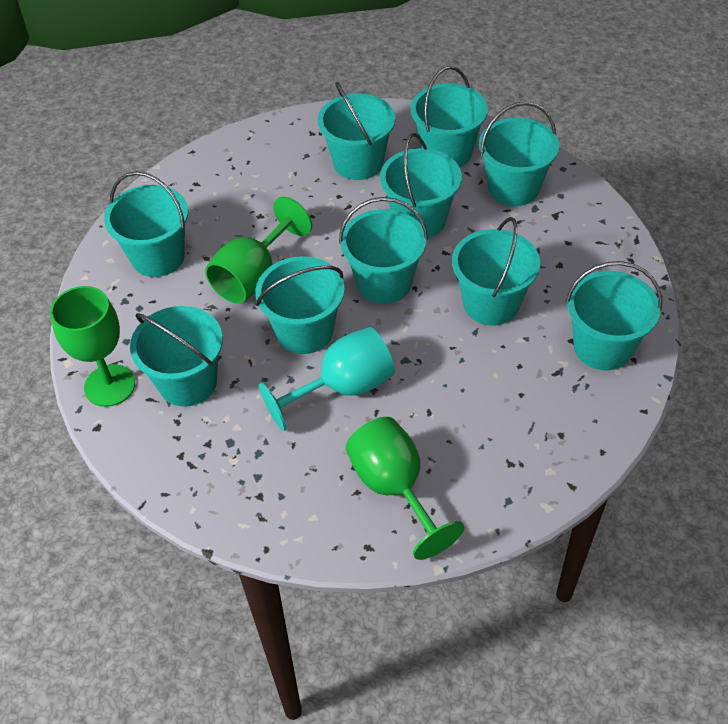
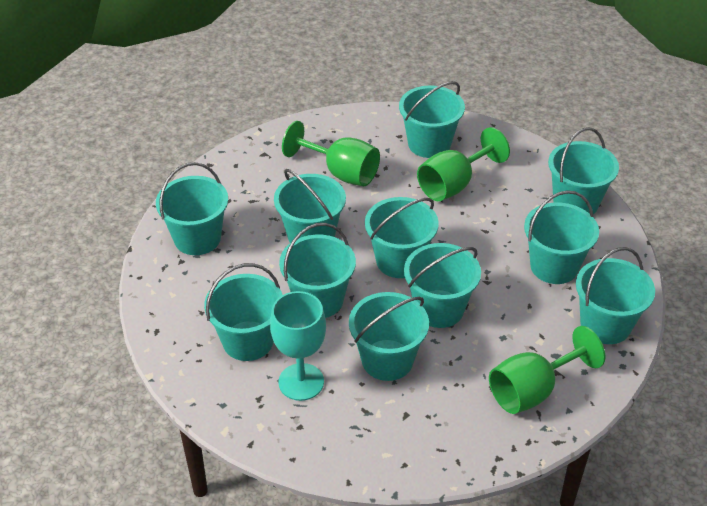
turquoise bucket: 10 -> 11

